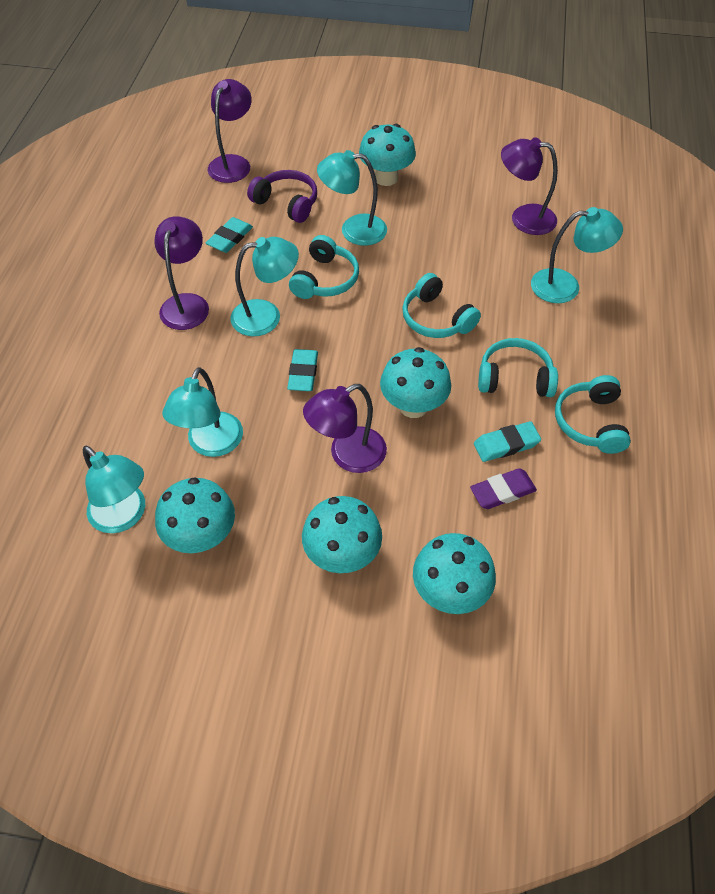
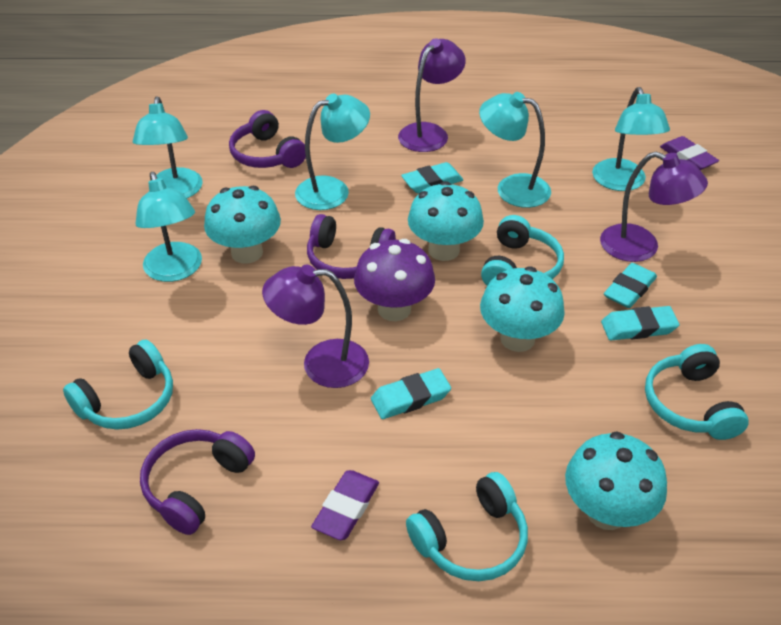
purple eraser: 1 -> 2
purple headphones: 1 -> 3
purple lamp: 4 -> 3
purple mushroom: 0 -> 1
turquoise eraser: 3 -> 4
turquoise mushroom: 5 -> 4

